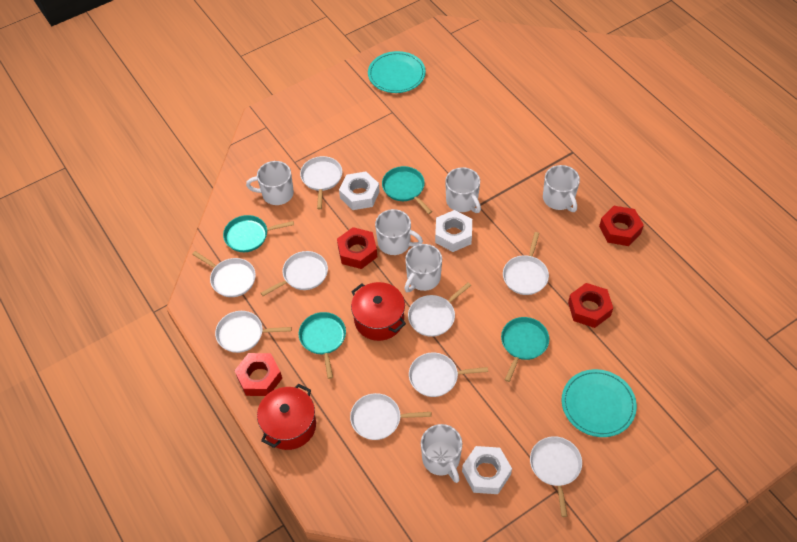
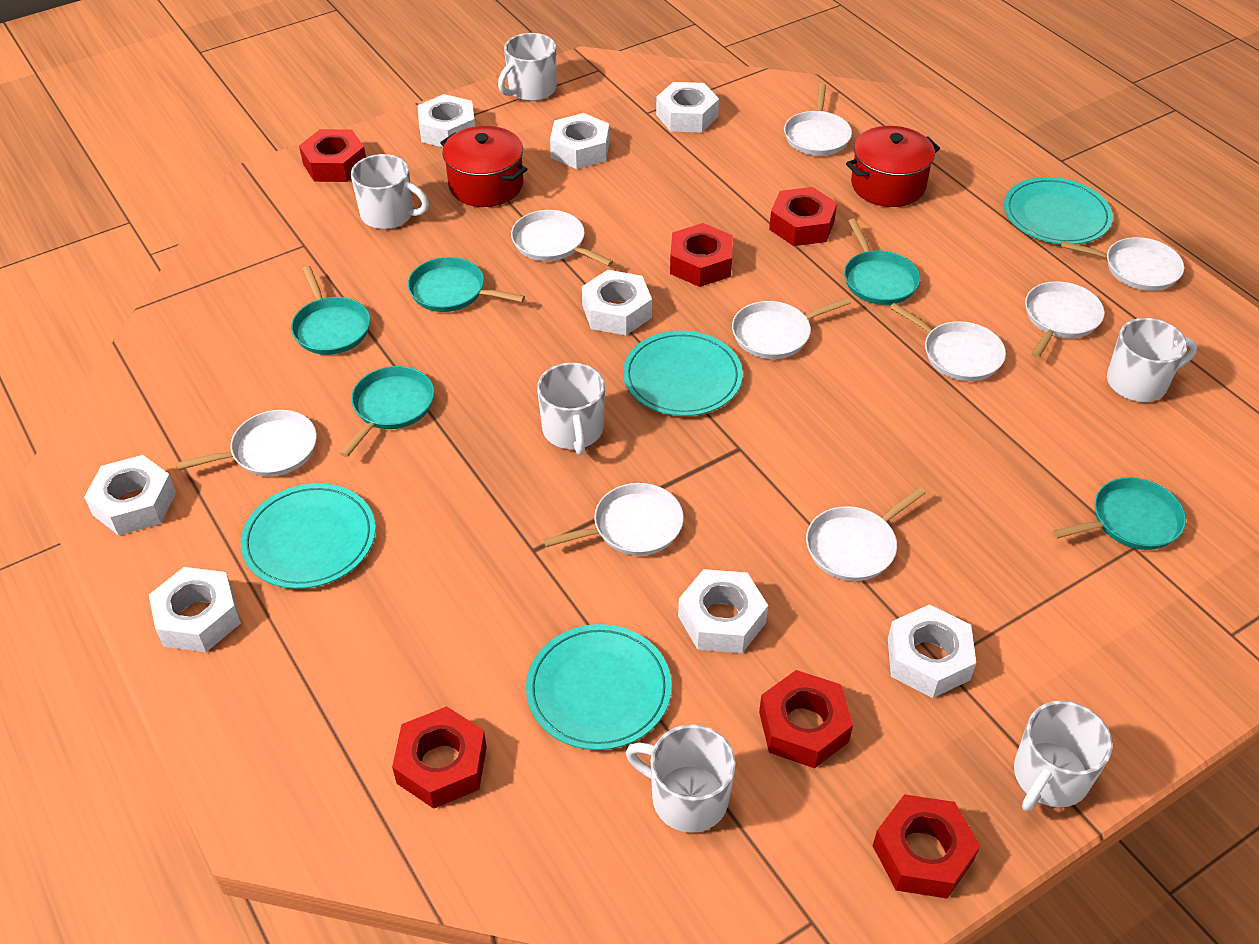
red nut: 4 -> 6
turquoise pan: 4 -> 5
turquoise plate: 2 -> 4
white nut: 3 -> 8

